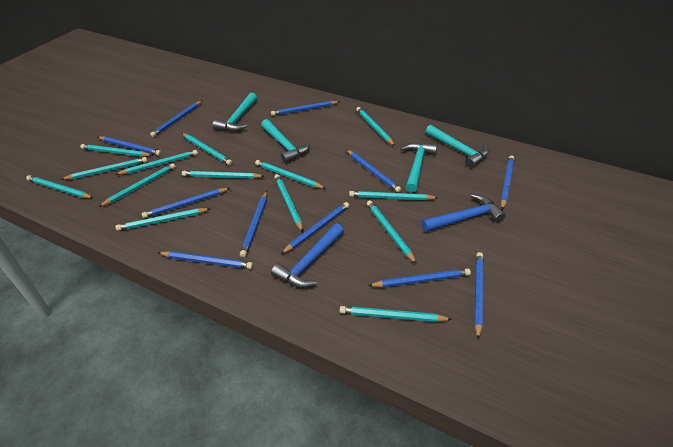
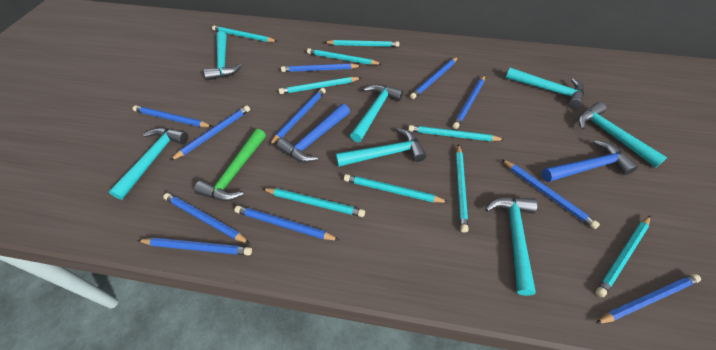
green hammer: 0 -> 1
turquoise hammer: 4 -> 7
turquoise pencil: 14 -> 9

